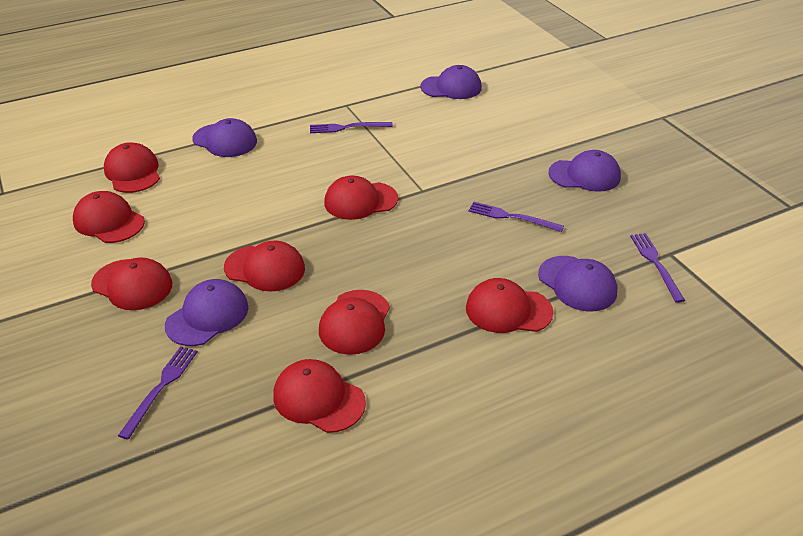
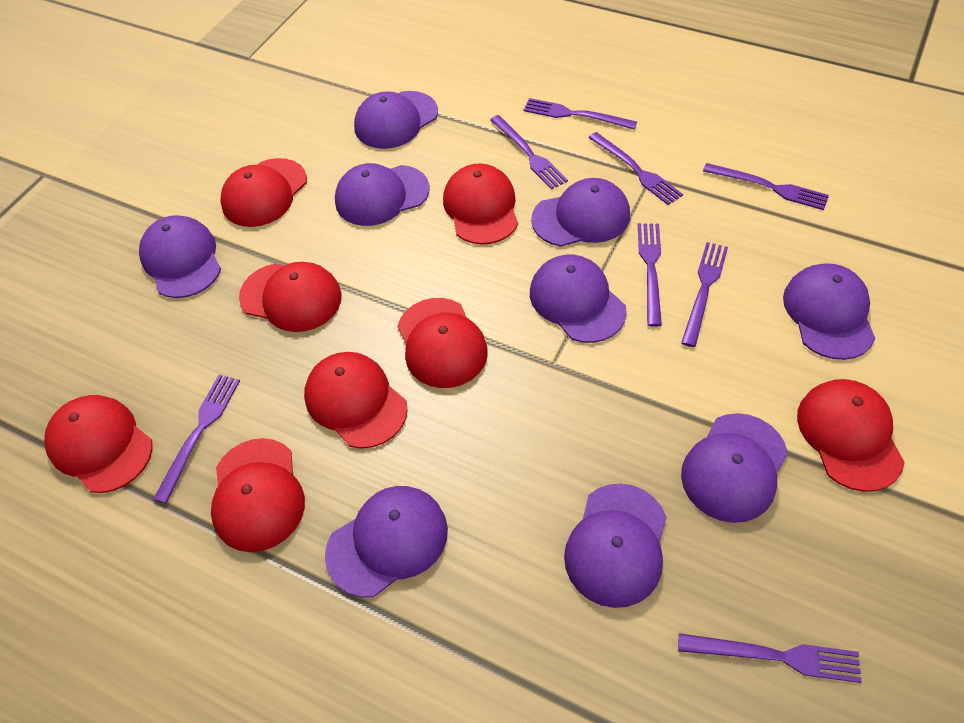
purple cap: 5 -> 9
purple fork: 4 -> 8

